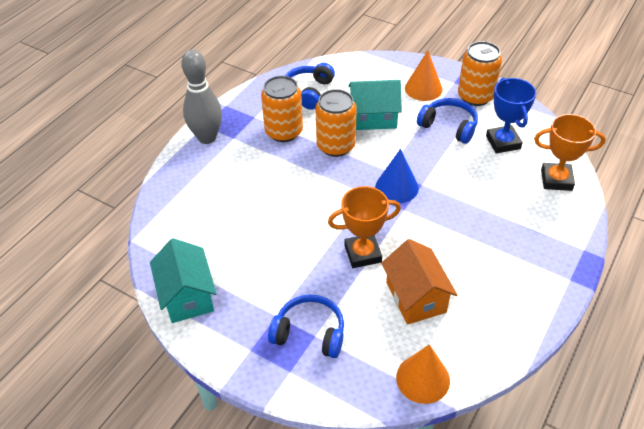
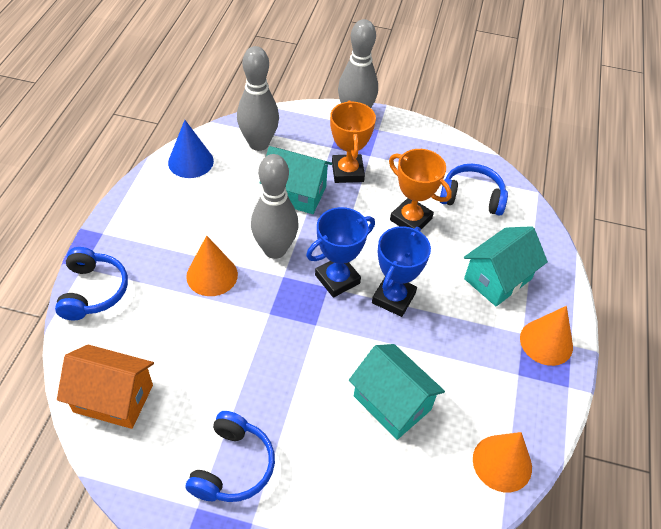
blue trophy: 1 -> 2
grey bowling pin: 1 -> 3
orange can: 3 -> 0
orange cone: 2 -> 3
turquoise house: 2 -> 3

